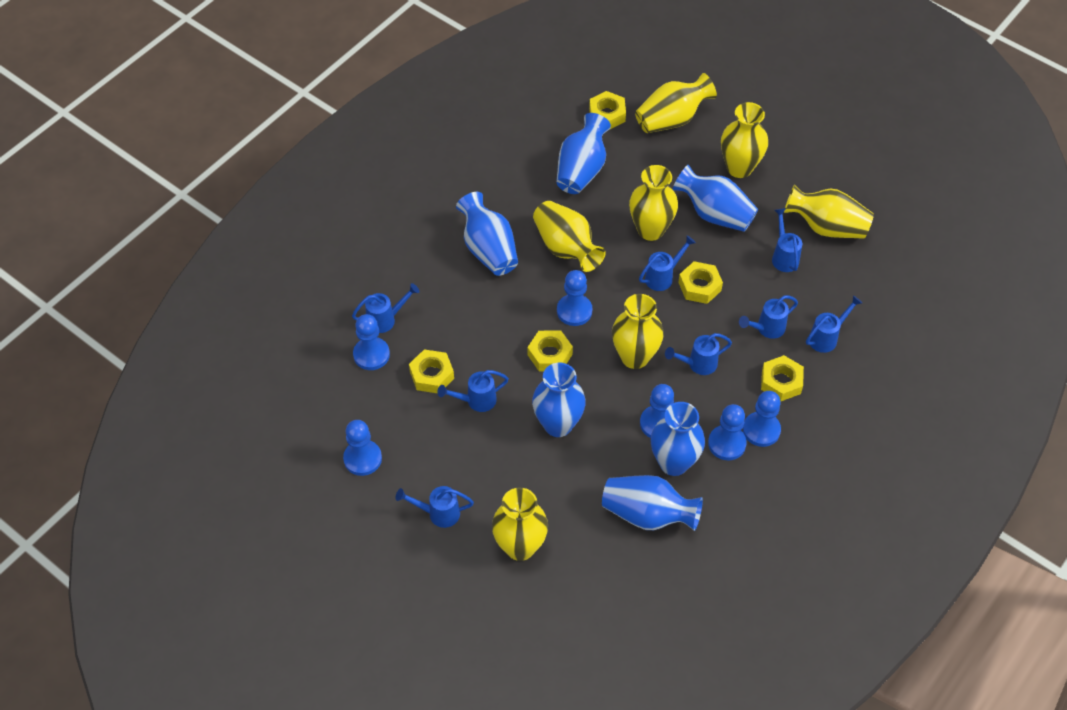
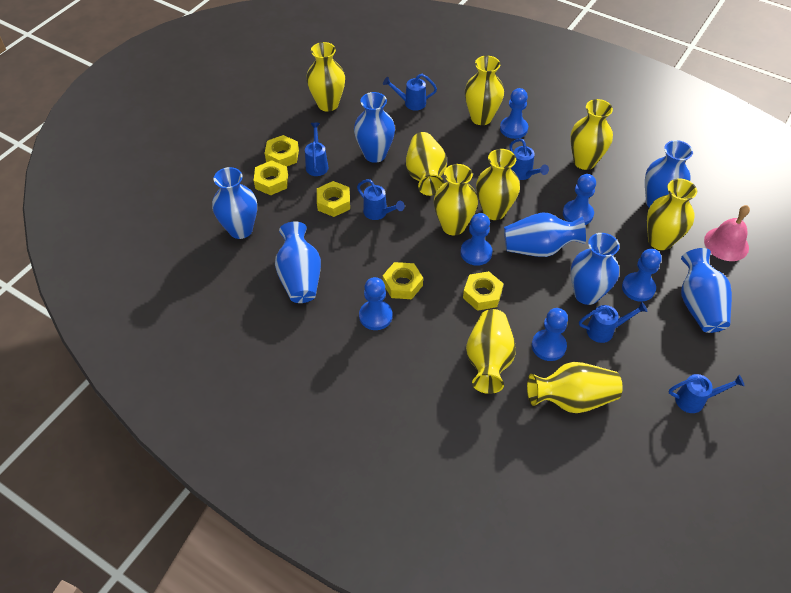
blue vase: 6 -> 7
blue watering can: 8 -> 6
pink bell: 0 -> 1
yellow vase: 7 -> 9

